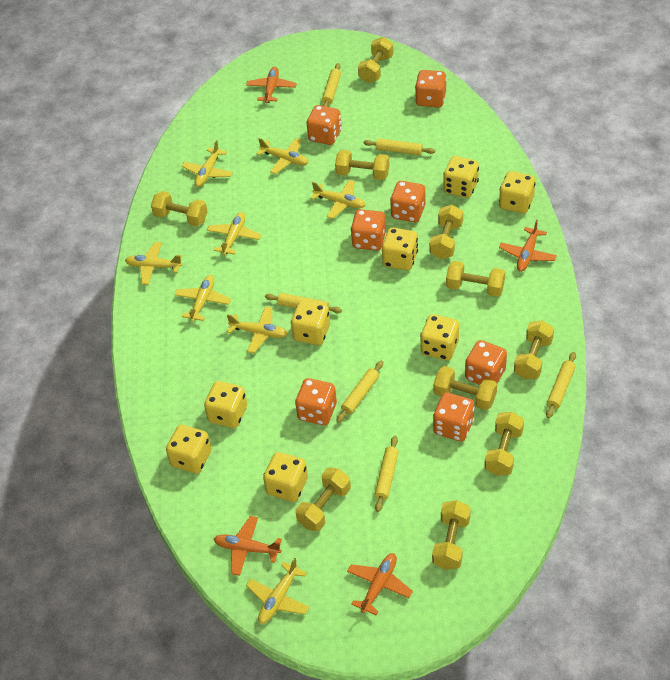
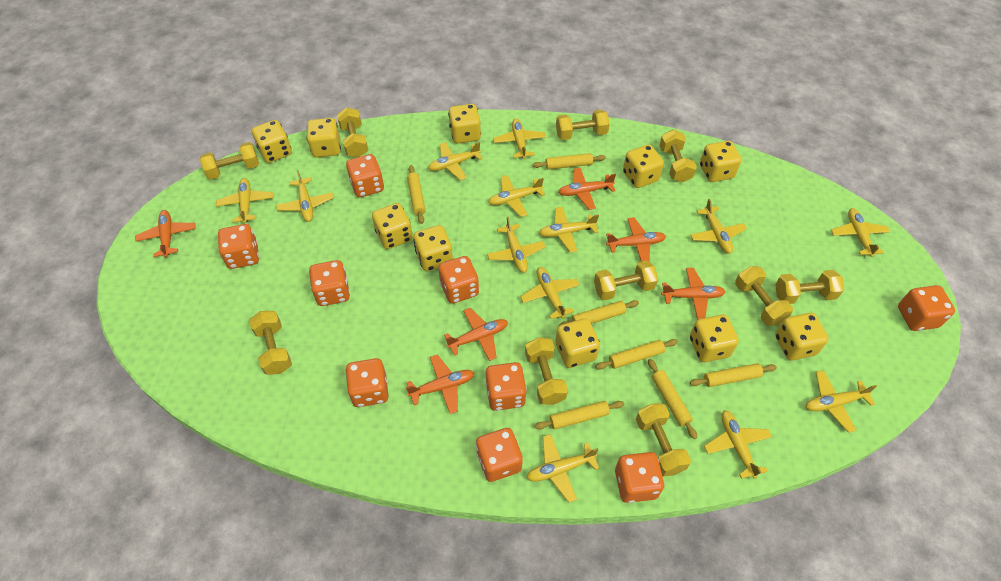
orange dice: 7 -> 9
orange plane: 4 -> 6
yellow dice: 8 -> 10
yellow plane: 8 -> 13
yellow rolling pin: 6 -> 7

